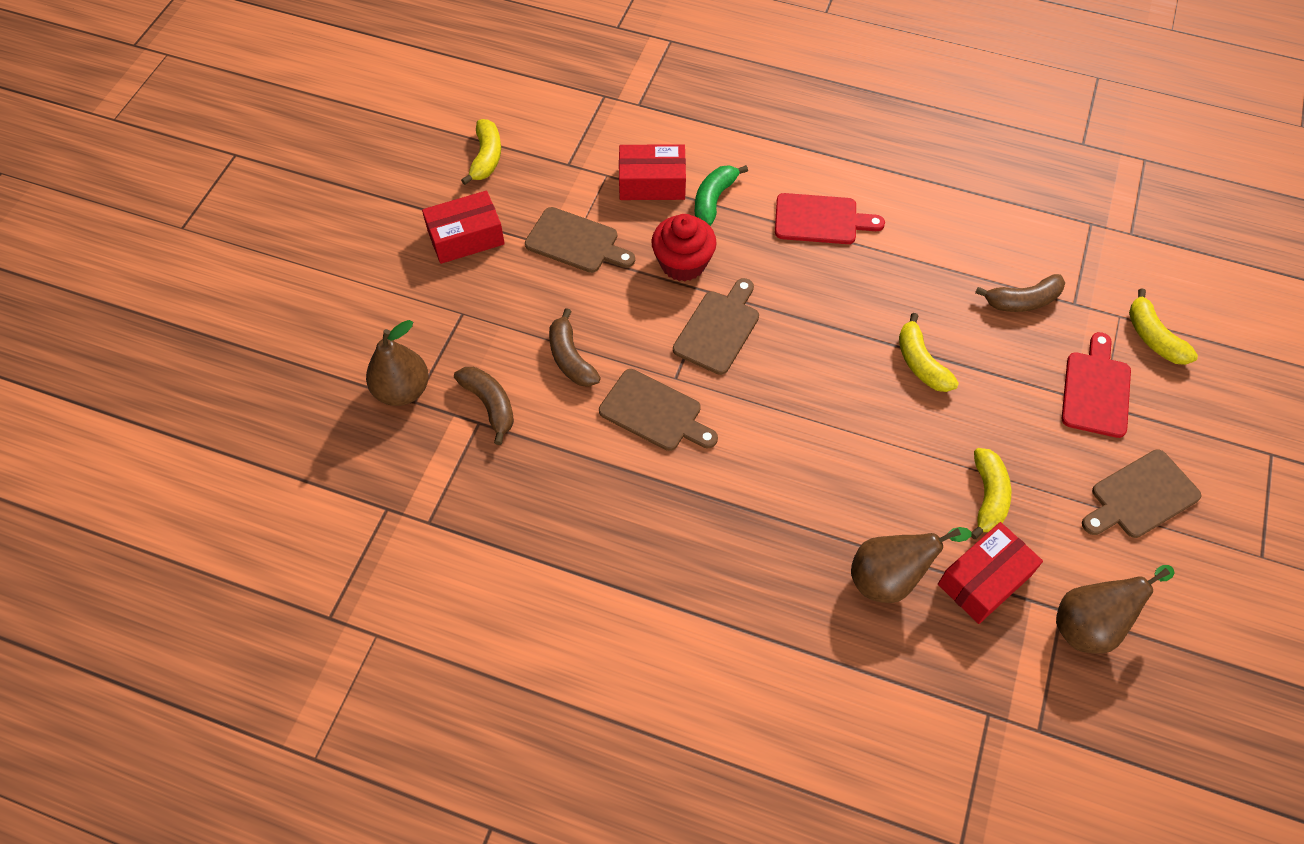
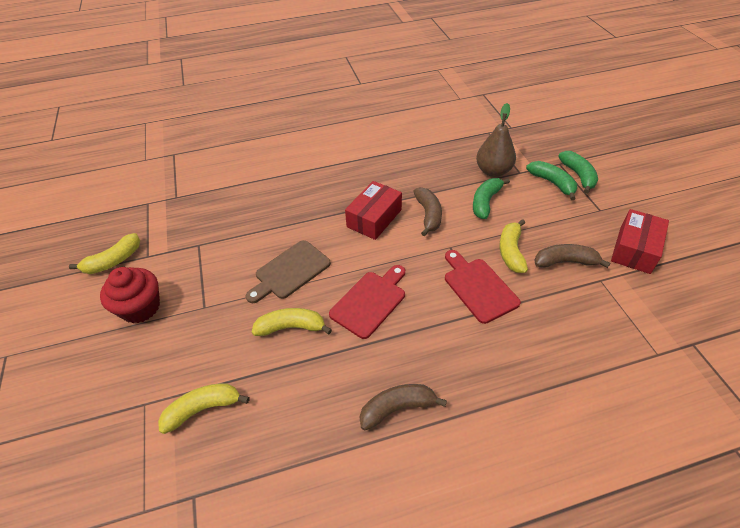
brown cutting board: 4 -> 1
brown pear: 3 -> 1
green banana: 1 -> 3
red box: 3 -> 2

